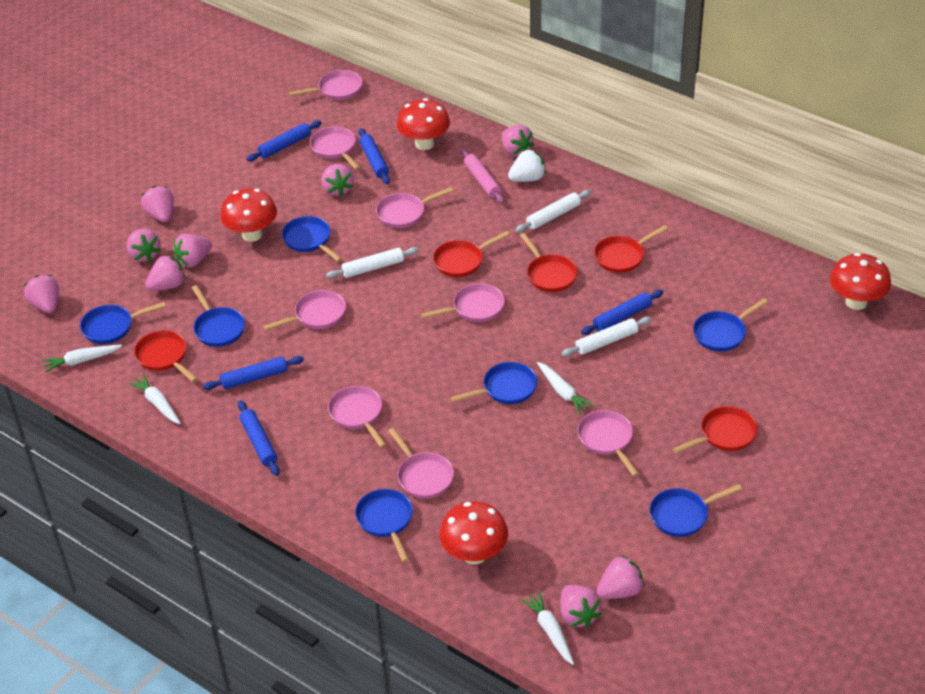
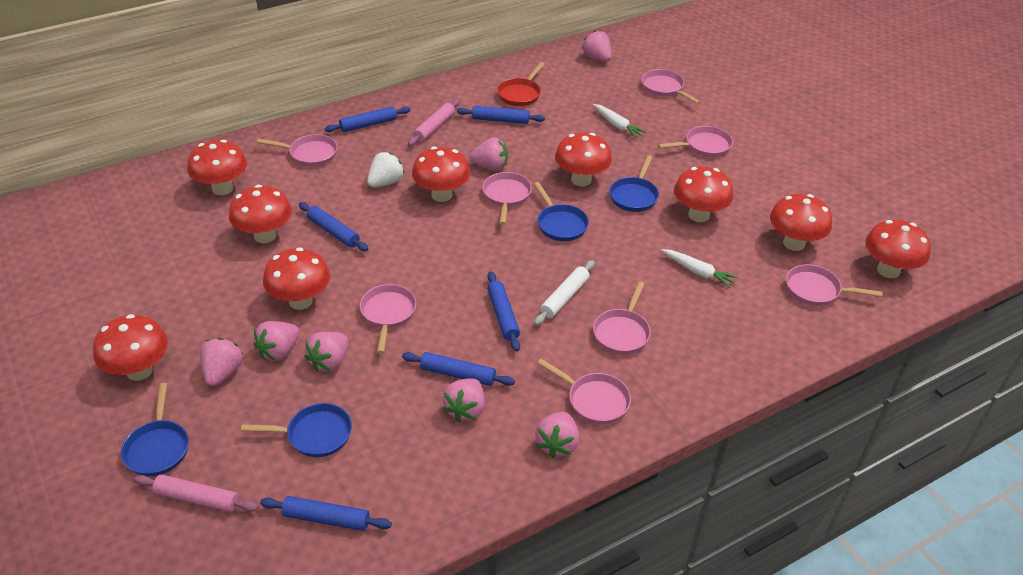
blue pan: 7 -> 4
blue rolling pin: 5 -> 6
pink rolling pin: 1 -> 2
pink strawberry: 9 -> 7
red mushroom: 4 -> 9
red pan: 5 -> 1
white carrot: 4 -> 2
white rolling pin: 3 -> 1

